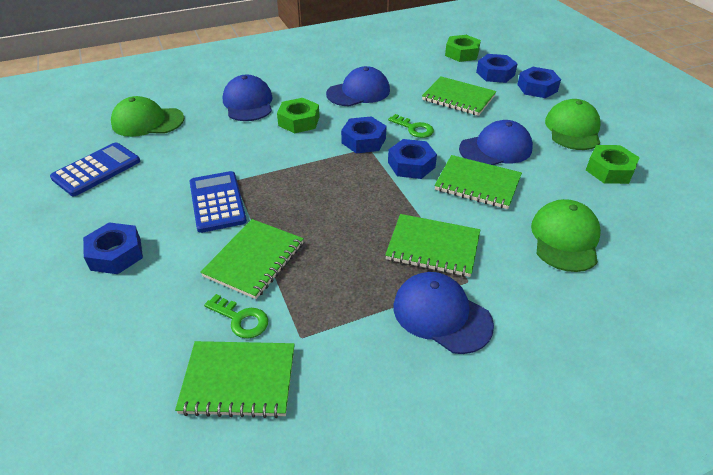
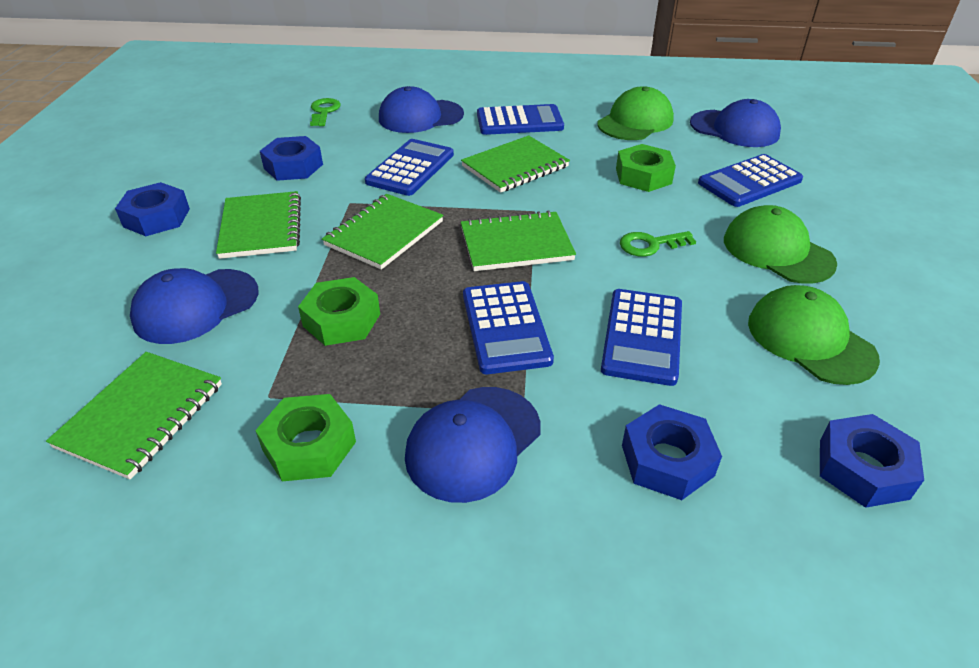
blue calculator: 2 -> 5
blue nut: 5 -> 4

